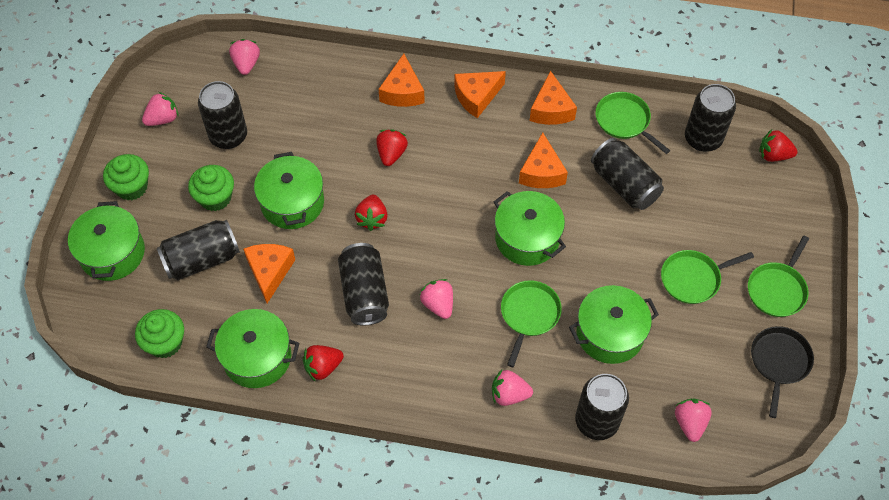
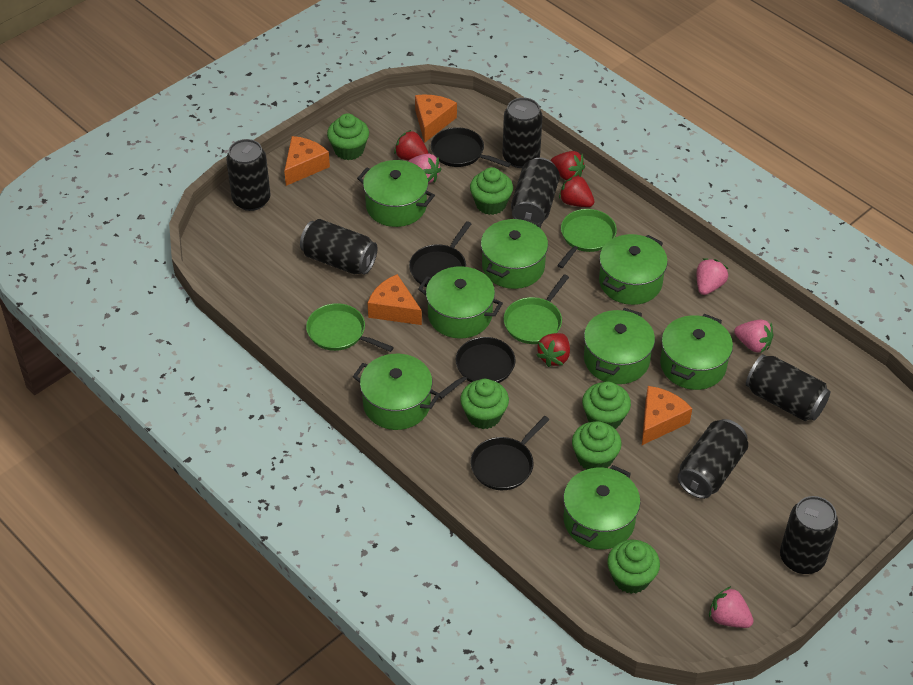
black can: 6 -> 7
black pan: 1 -> 4
green cupcake: 3 -> 6
green pan: 4 -> 3
green pot: 5 -> 8
orange cheese: 5 -> 4
pink strawberry: 5 -> 4

